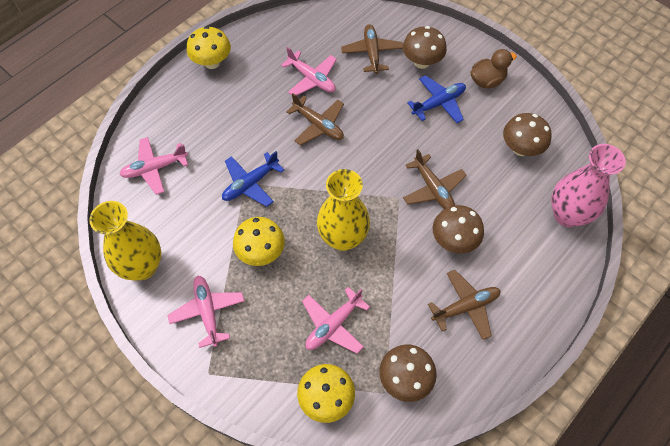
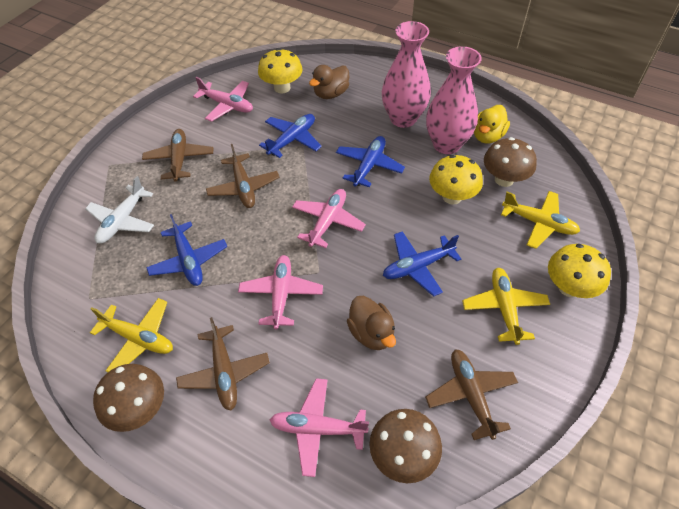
blue plane: 2 -> 4
brown duck: 1 -> 2
brown mushroom: 4 -> 3
pink vase: 1 -> 2
white plane: 0 -> 1
yellow duck: 0 -> 1
yellow plane: 0 -> 3
yellow vase: 2 -> 0

